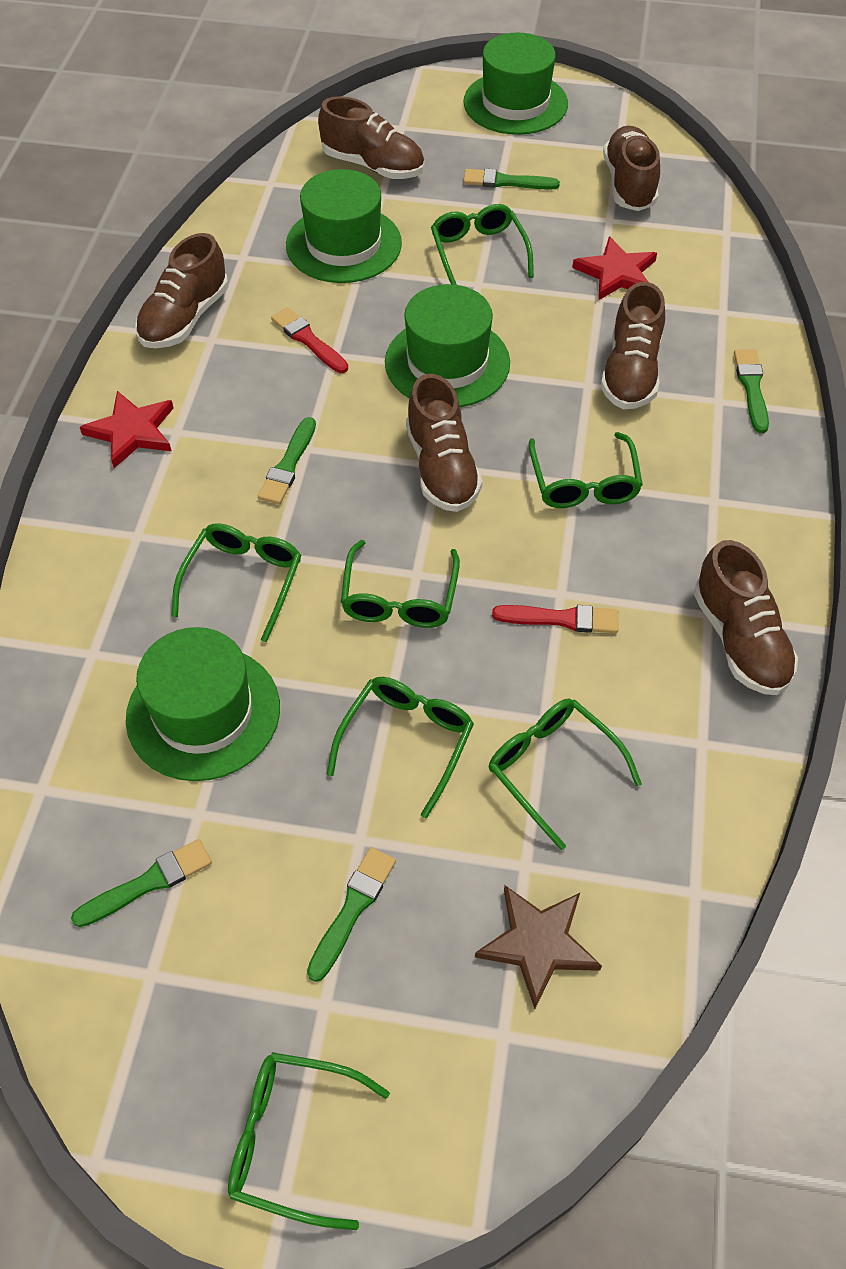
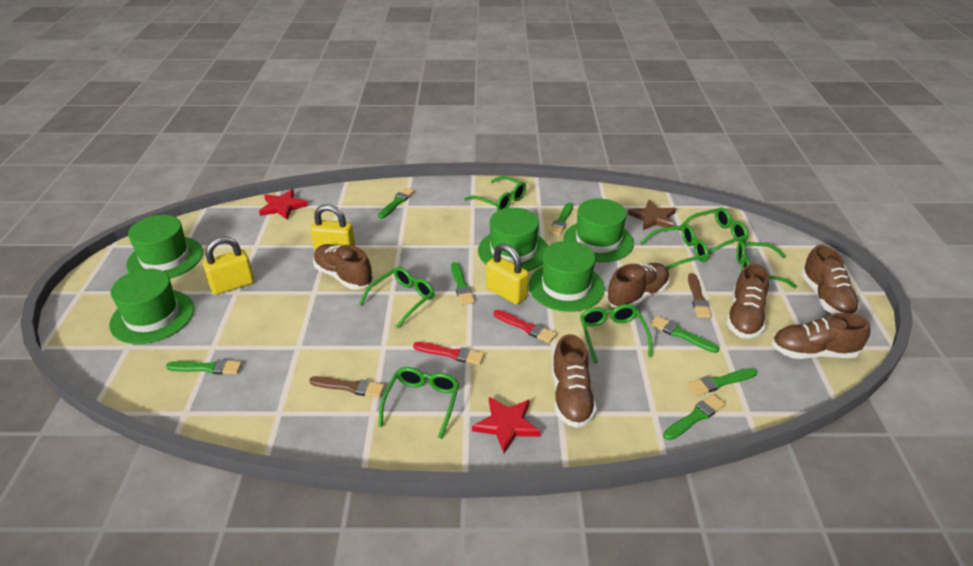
brown brush: 0 -> 2
green brush: 5 -> 7
green hat: 4 -> 5
yellow padlock: 0 -> 3

